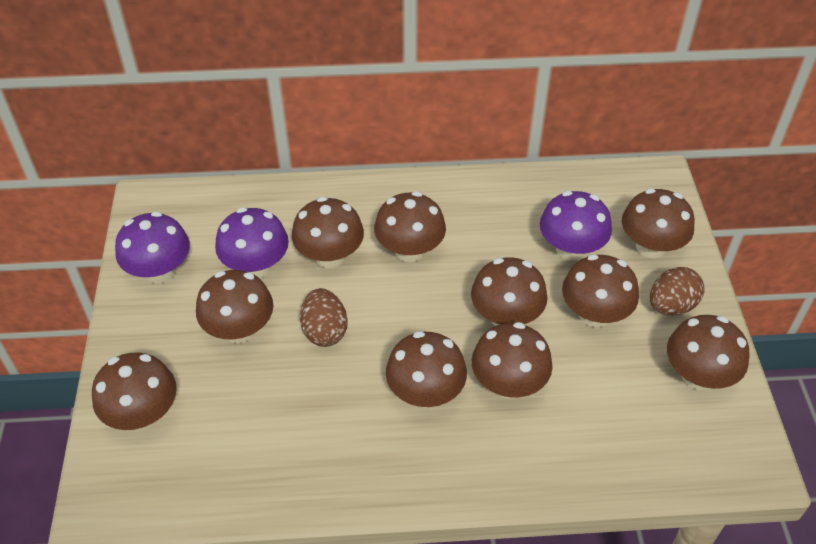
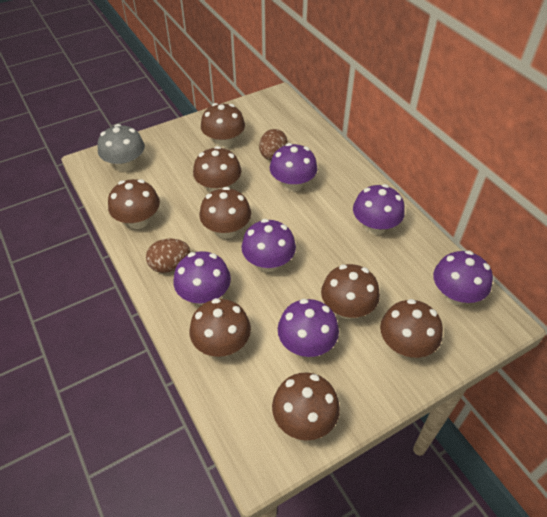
brown mushroom: 10 -> 8
grey mushroom: 0 -> 1
purple mushroom: 3 -> 6

